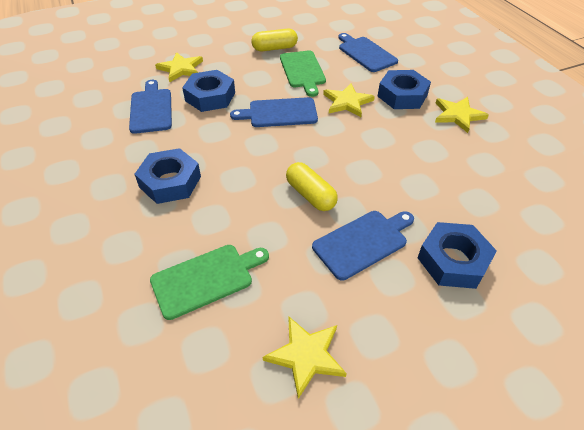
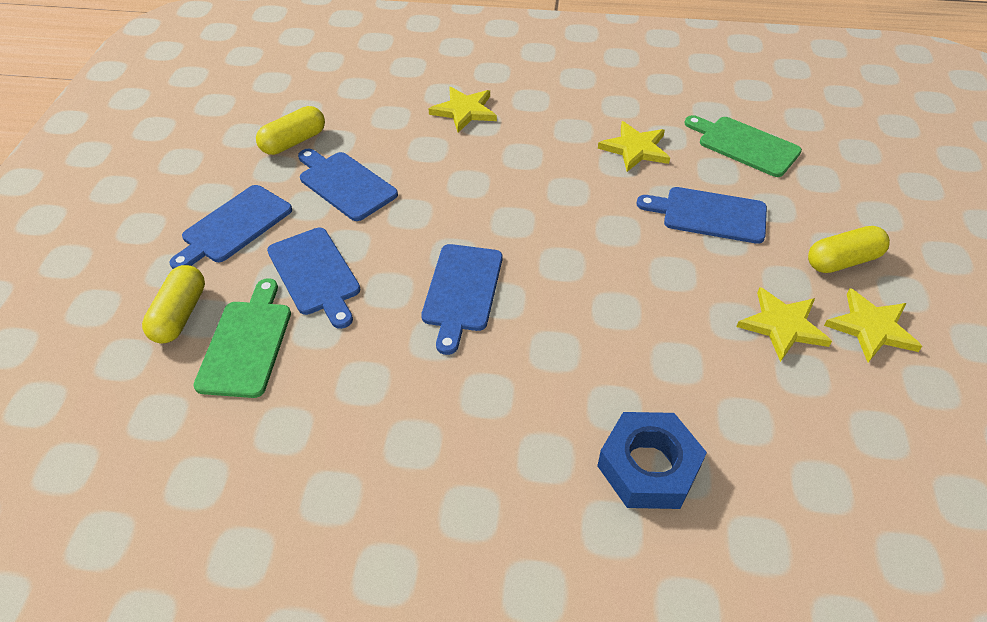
blue cutting board: 4 -> 5
blue nut: 4 -> 1
yellow capsule: 2 -> 3

